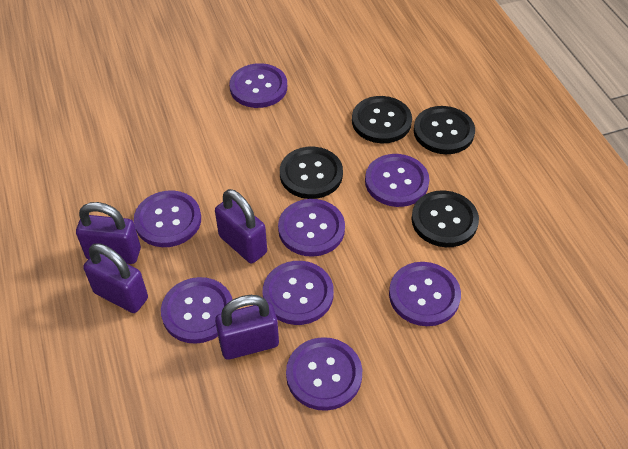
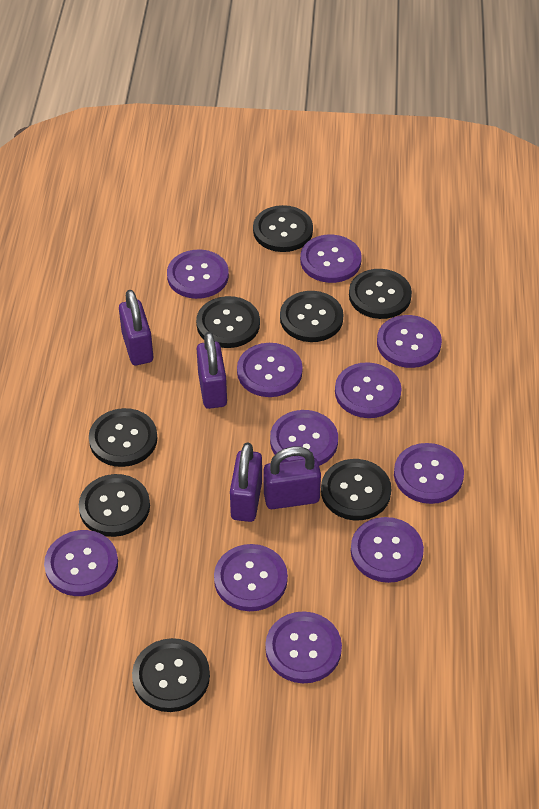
black button: 4 -> 8
purple button: 8 -> 11

